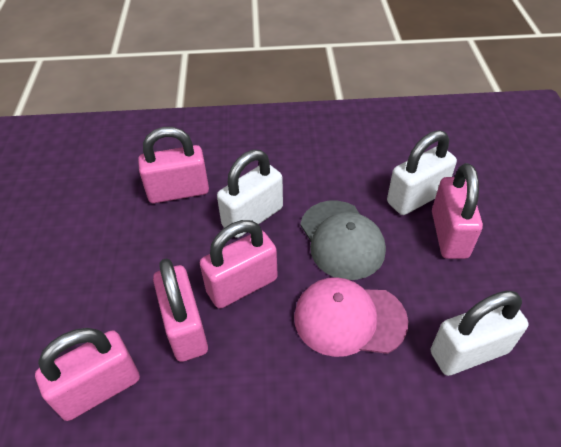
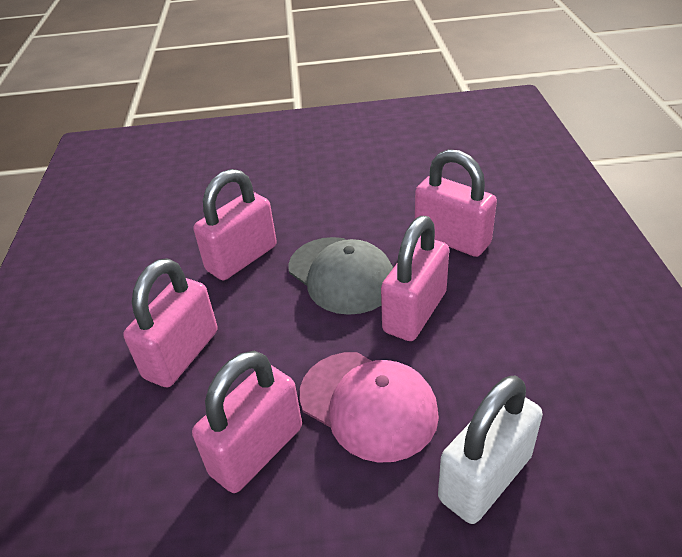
white padlock: 3 -> 1

